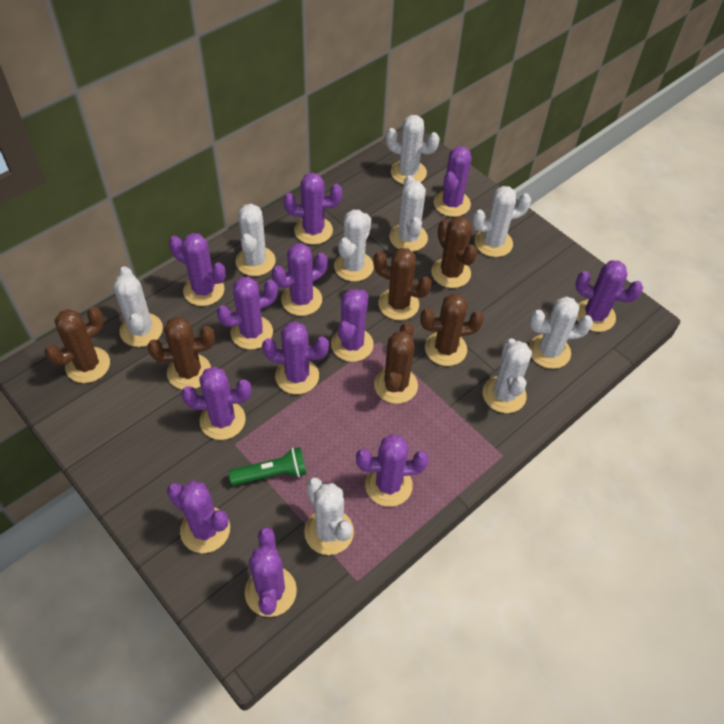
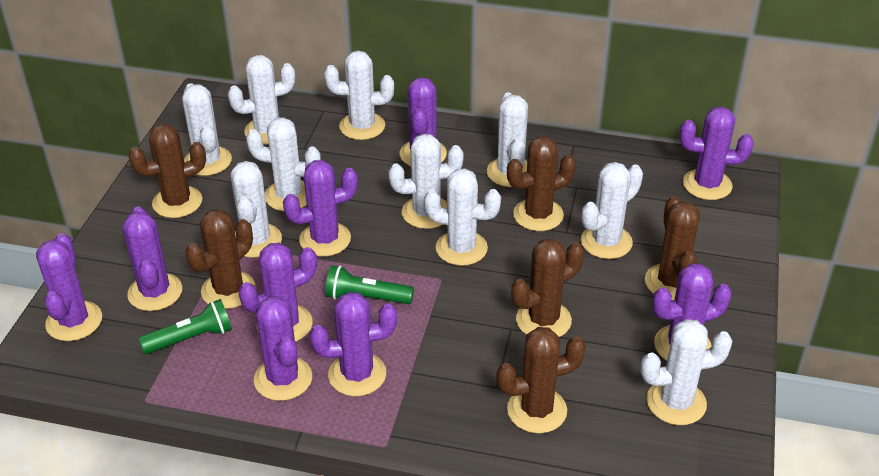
green flashlight: 1 -> 2
purple cactus: 12 -> 9
white cactus: 9 -> 10

